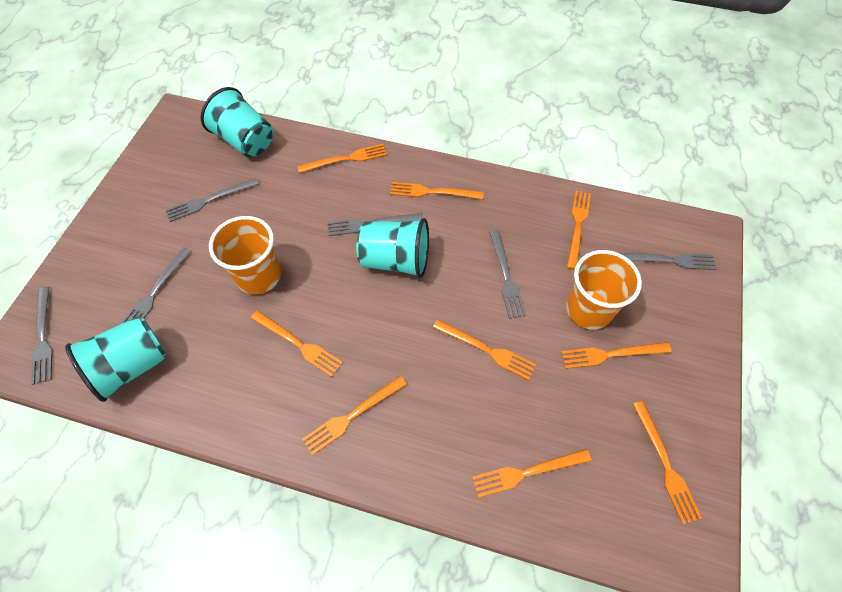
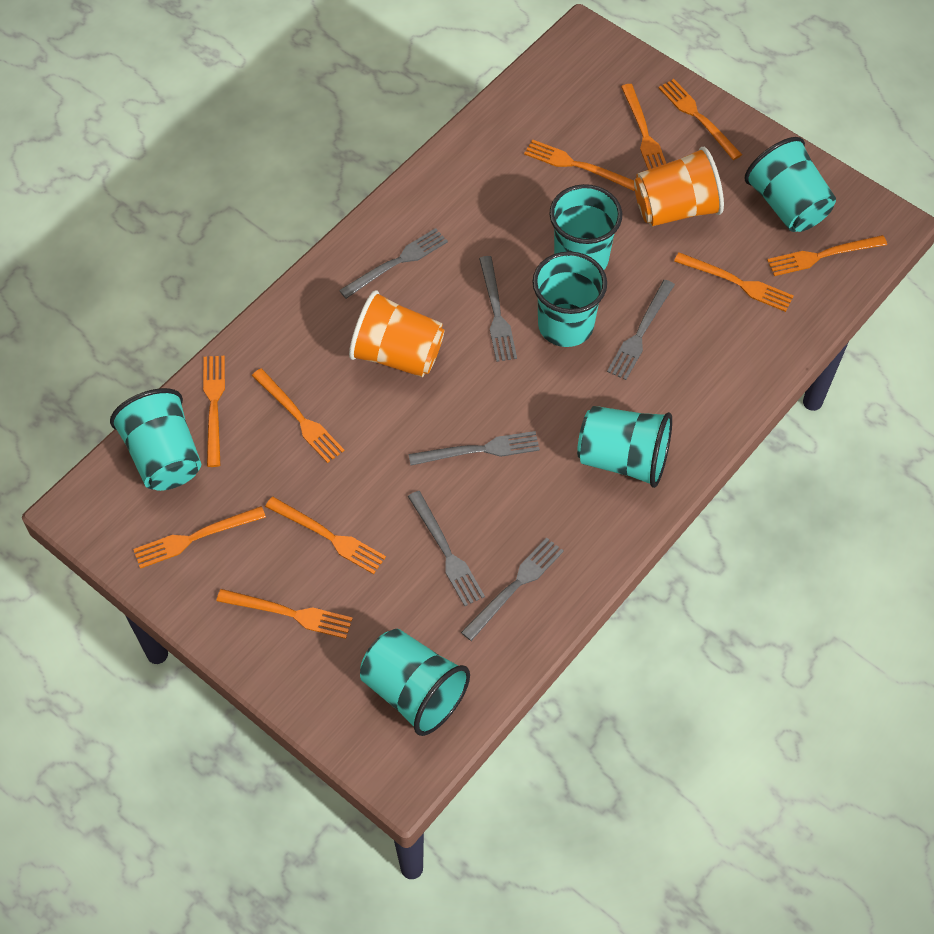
orange fork: 9 -> 10
turquoise cup: 3 -> 6

